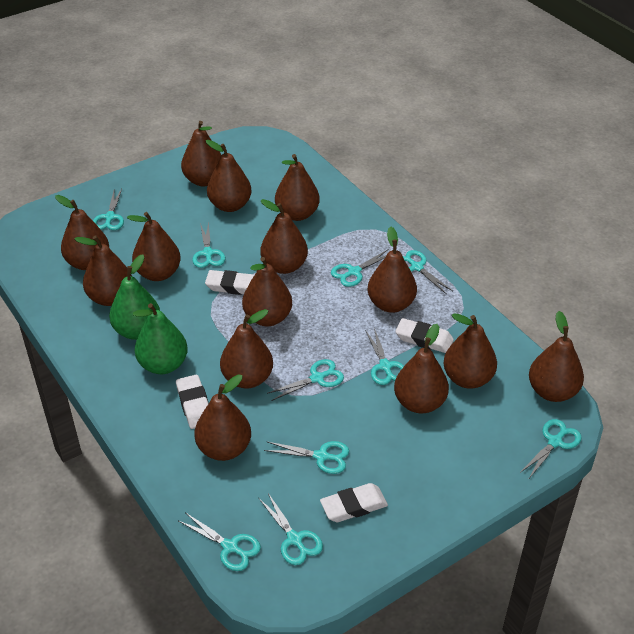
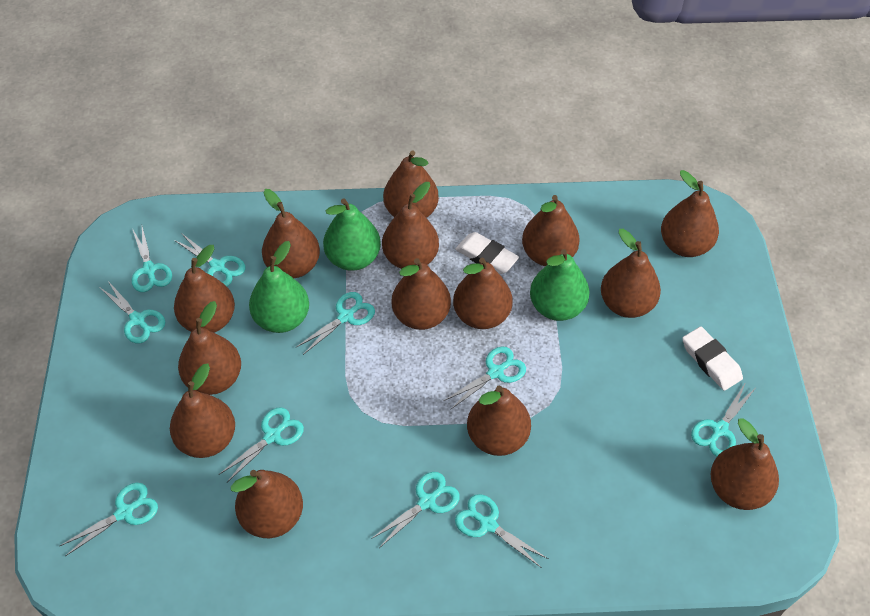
green pear: 2 -> 3
white eraser: 4 -> 2

